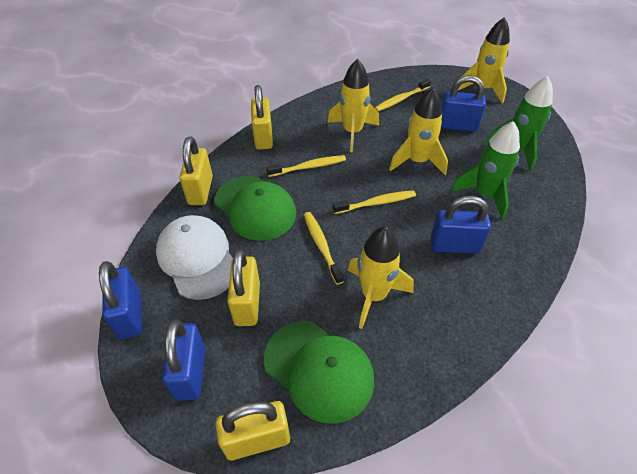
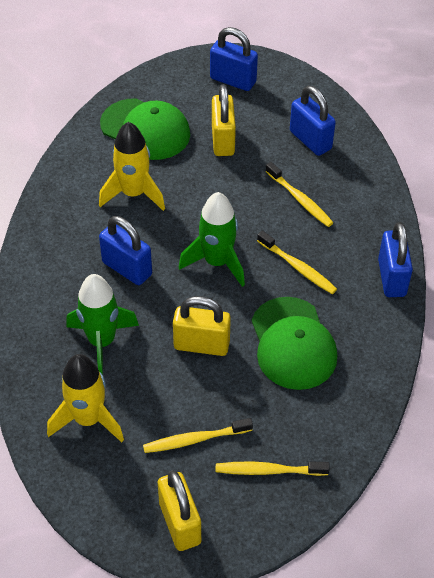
white cap: 1 -> 0
yellow padlock: 4 -> 3
yellow rocket: 4 -> 2

